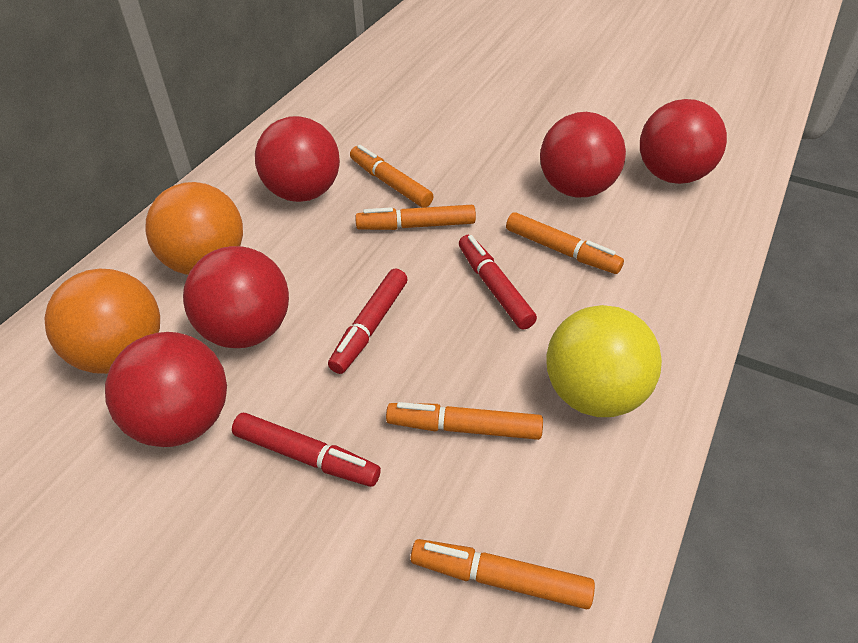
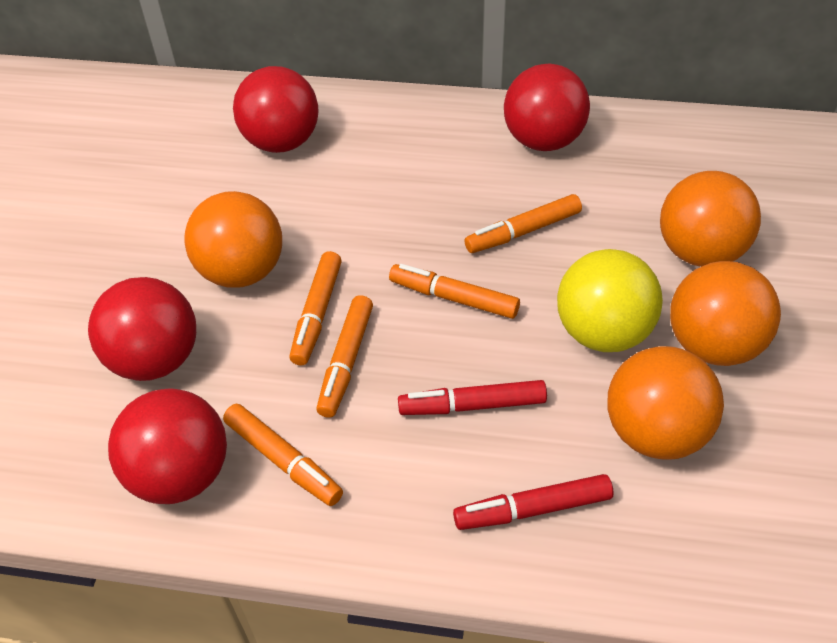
orange ball: 2 -> 4
red ball: 5 -> 4
red marker: 3 -> 2

